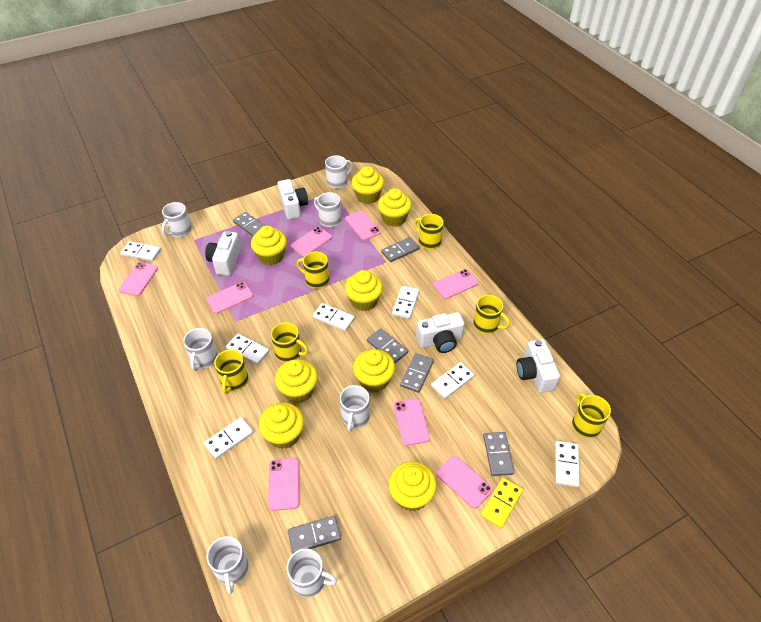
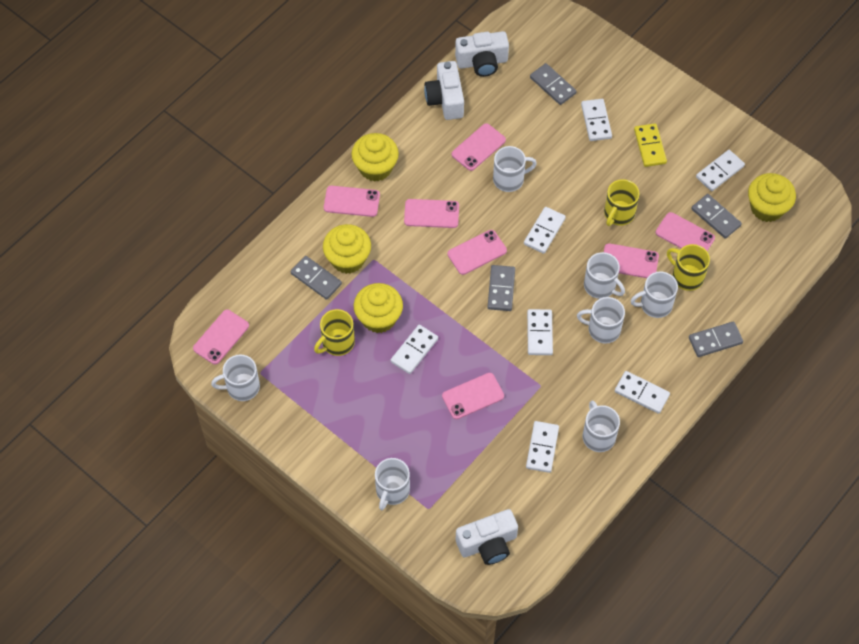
grey domino: 6 -> 5
white camera: 4 -> 3
yellow cupcake: 8 -> 4
yellow mug: 6 -> 3

